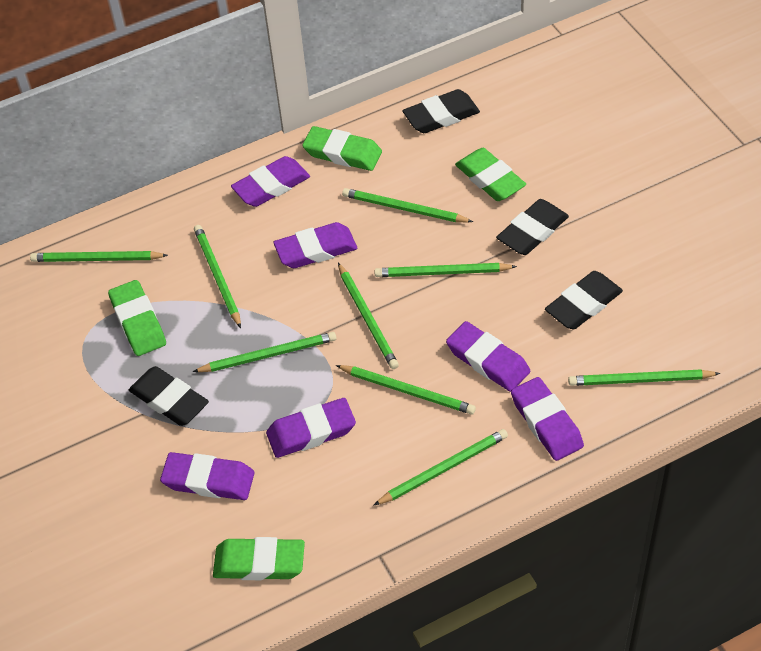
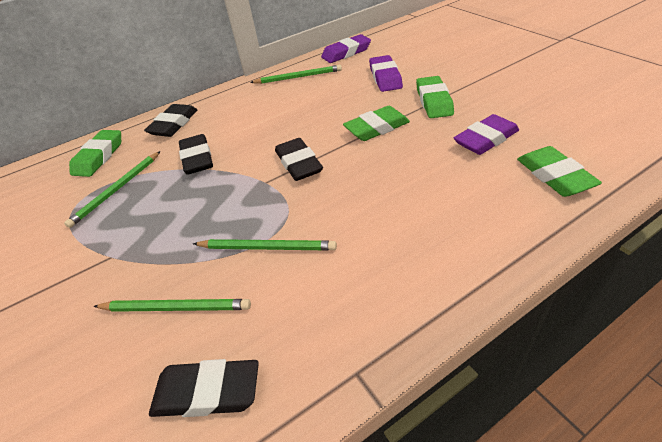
green pencil: 9 -> 4
purple eraser: 6 -> 3

